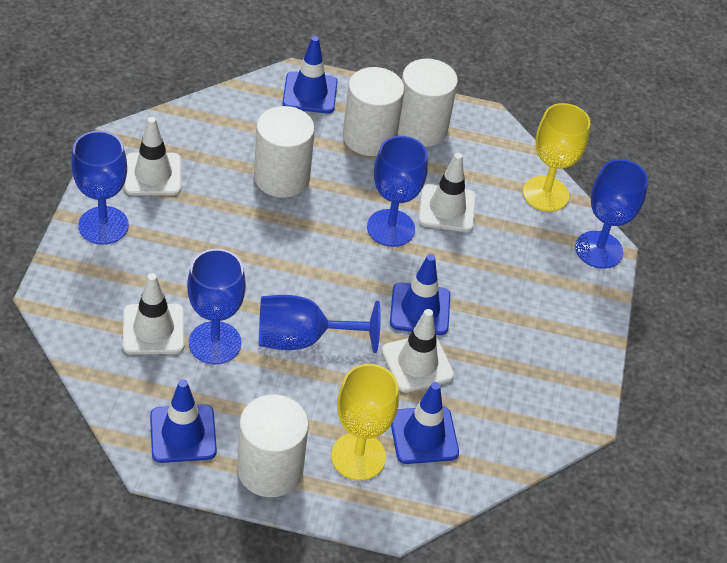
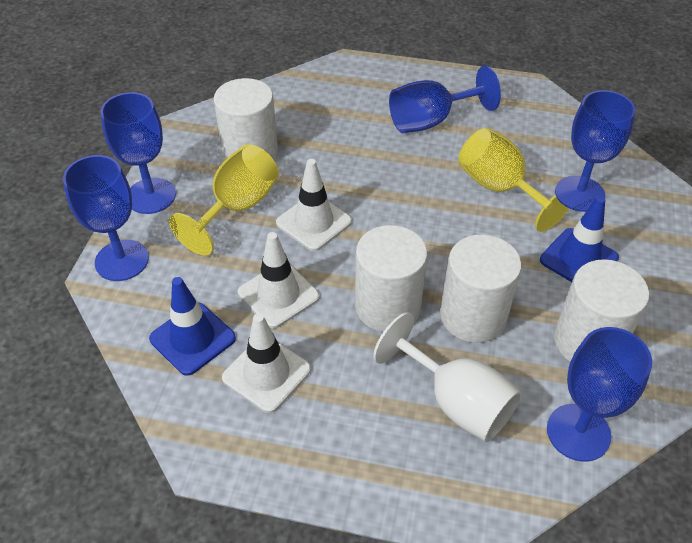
blue traffic cone: 4 -> 2
white goblet: 0 -> 1
white traffic cone: 4 -> 3

